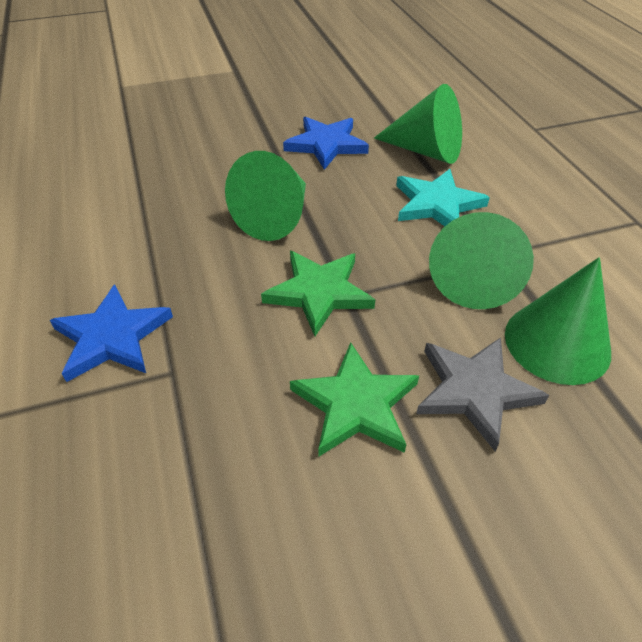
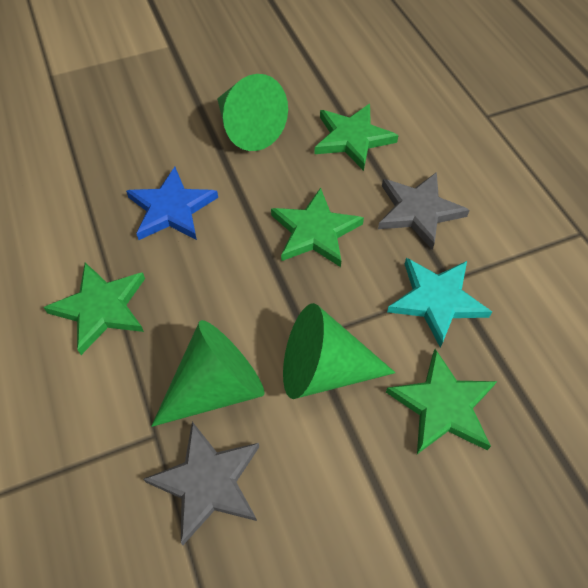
blue star: 2 -> 1
green cone: 4 -> 3
green star: 2 -> 4
grey star: 1 -> 2

